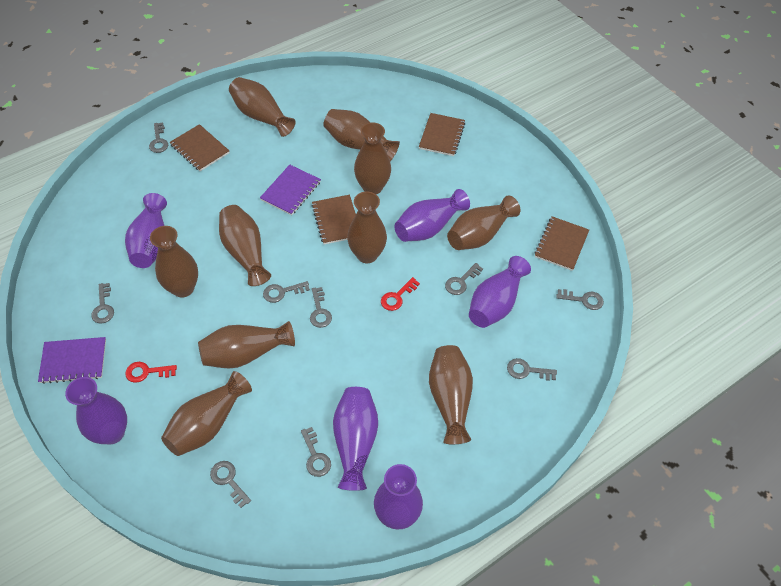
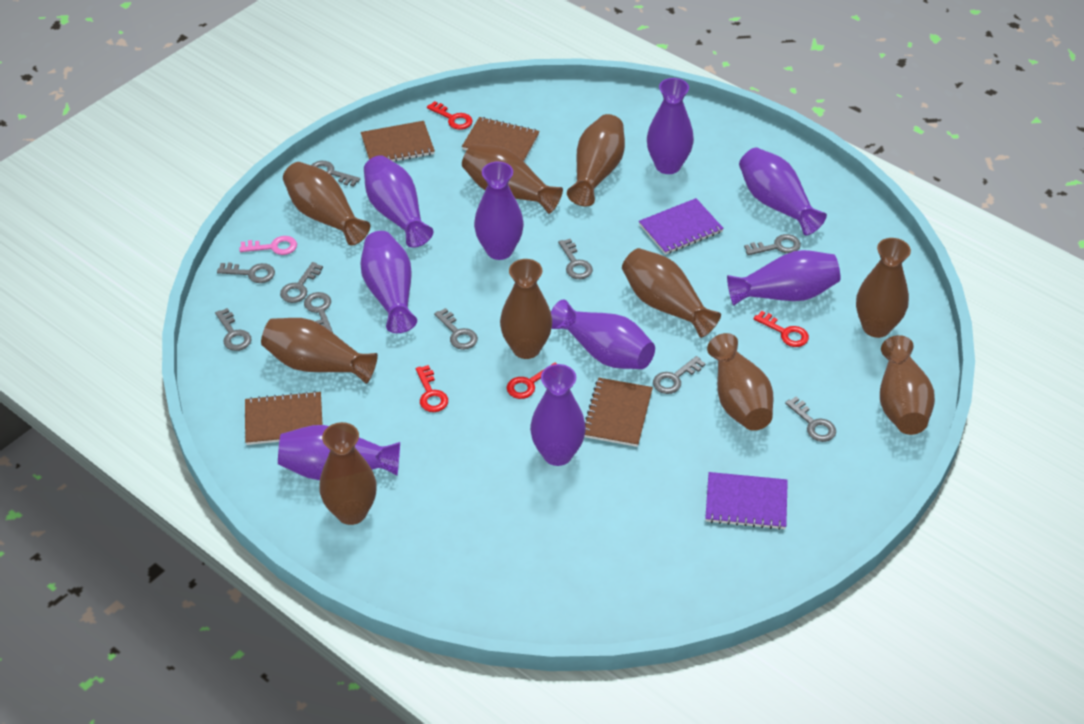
grey key: 9 -> 10
pink key: 0 -> 1
purple vase: 6 -> 9
red key: 2 -> 4

